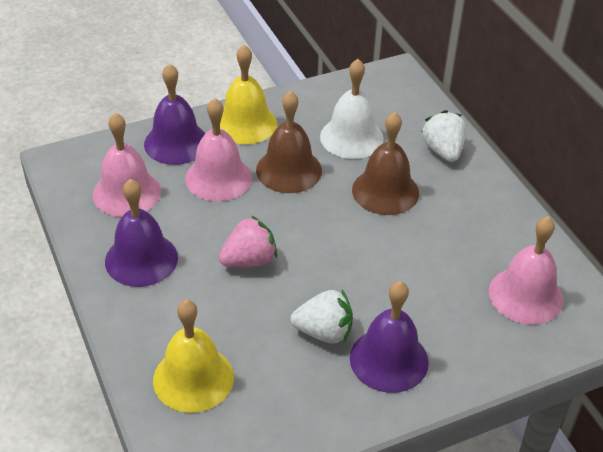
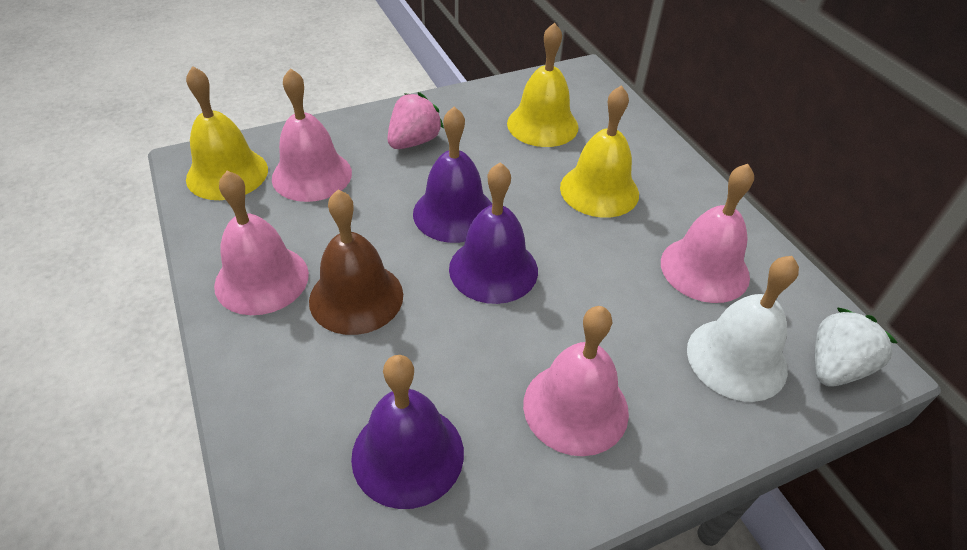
brown bell: 2 -> 1
pink bell: 3 -> 4
white strawberry: 2 -> 1
yellow bell: 2 -> 3

